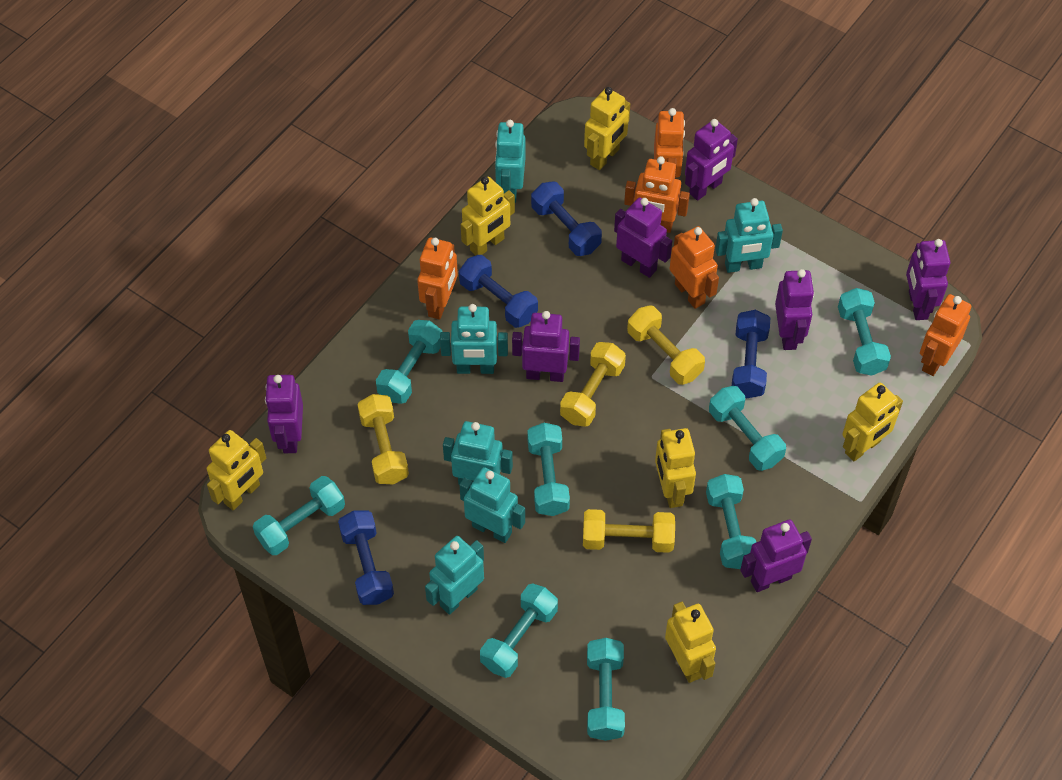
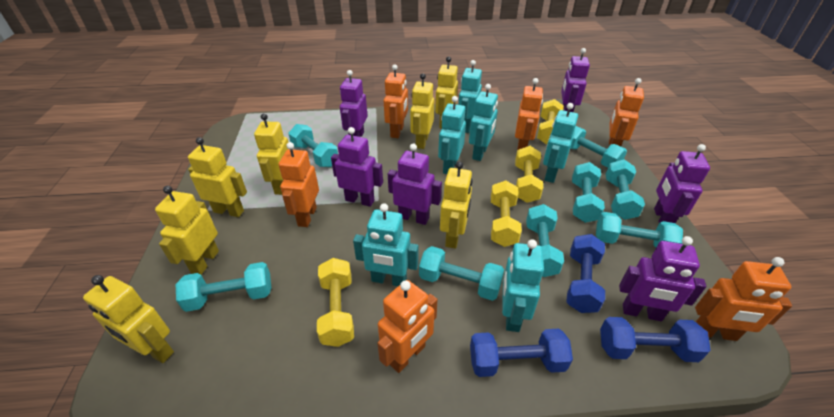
blue dumbbell: 4 -> 3
orange robot: 5 -> 6
purple robot: 7 -> 6
yellow robot: 6 -> 7

